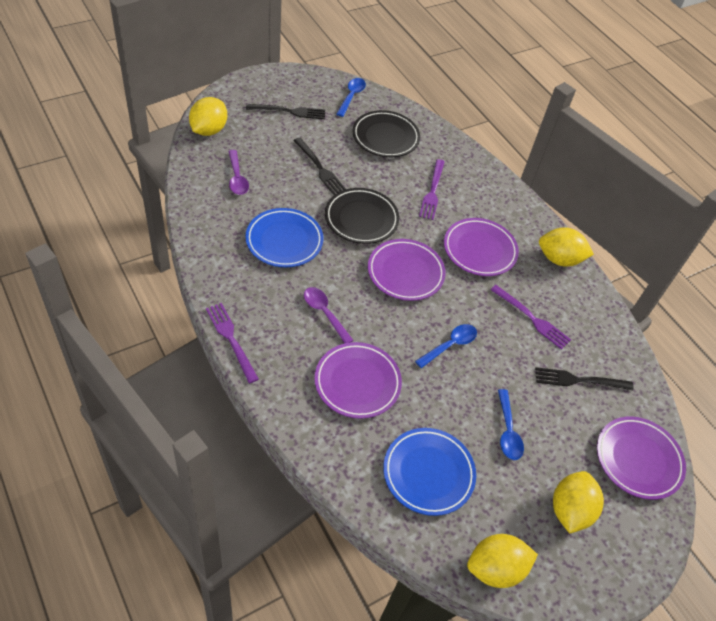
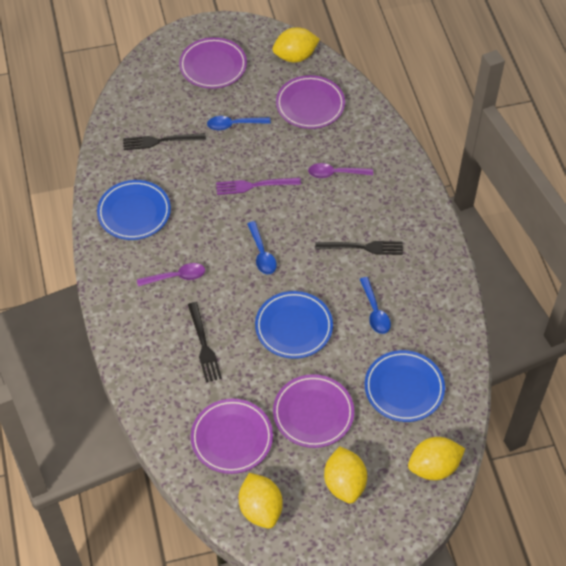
black plate: 2 -> 0
blue plate: 2 -> 3
purple fork: 3 -> 1

